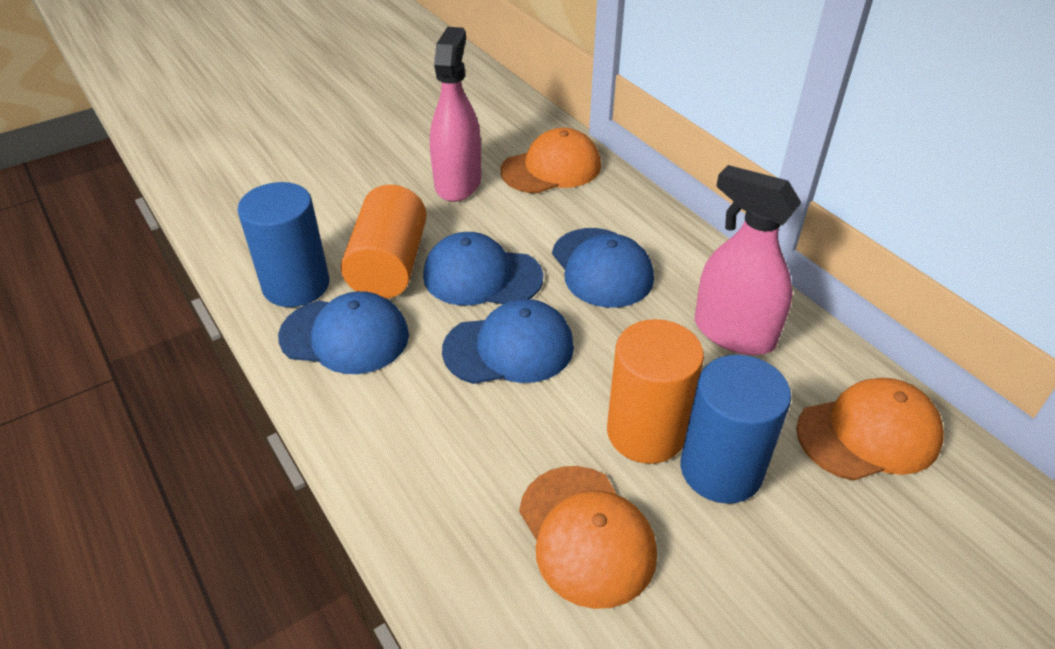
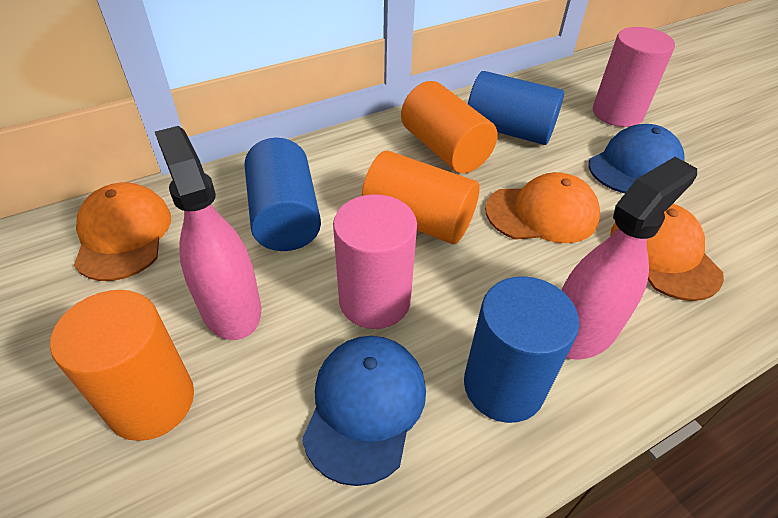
blue cap: 4 -> 2
blue cylinder: 2 -> 3
orange cylinder: 2 -> 3
pink cylinder: 0 -> 2

